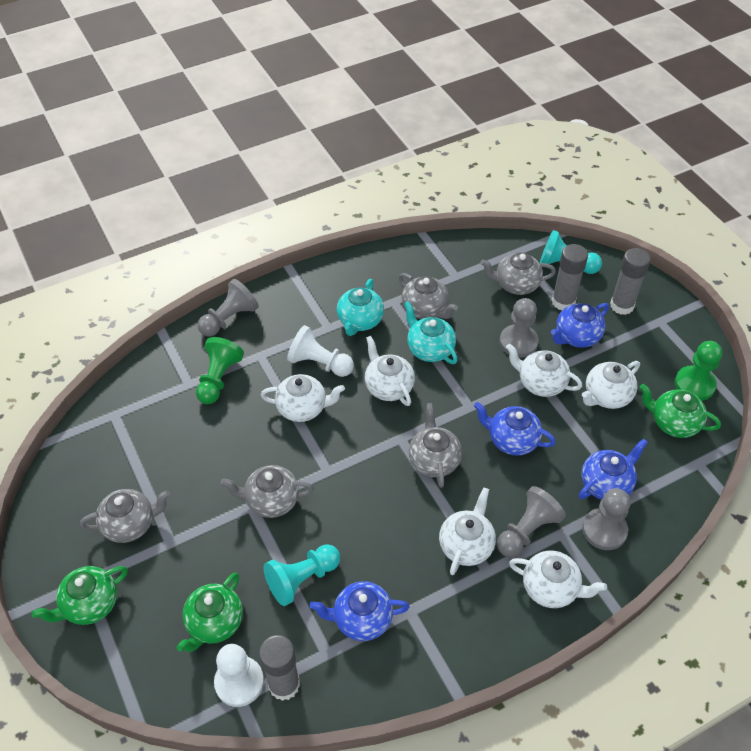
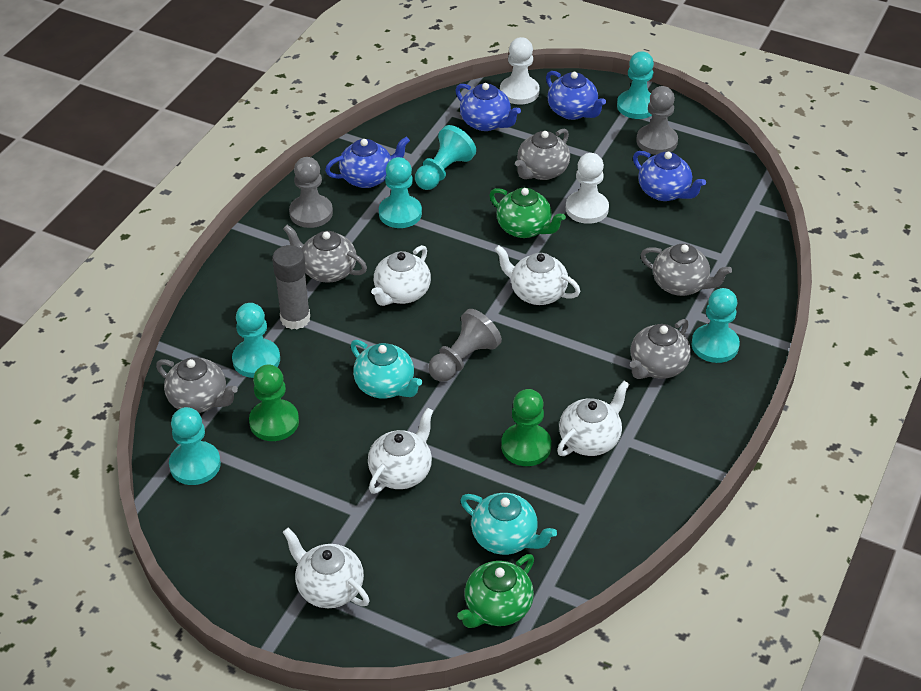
green teapot: 3 -> 2
grey glue stick: 3 -> 1
grey pawn: 4 -> 3
turquoise pawn: 2 -> 6
white teapot: 6 -> 5

